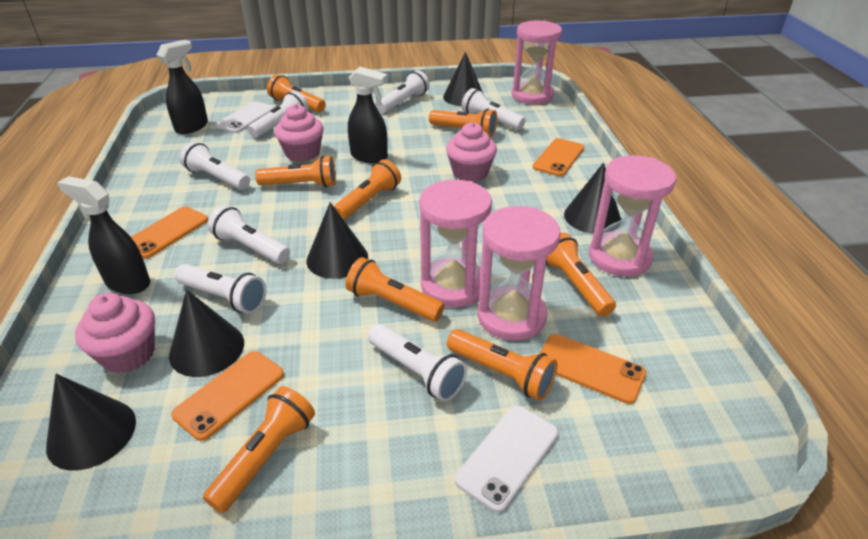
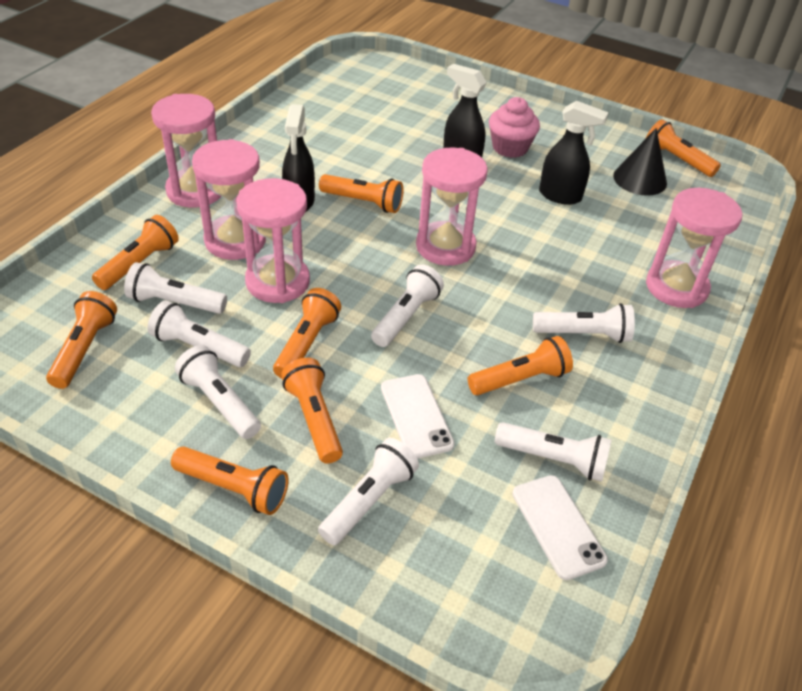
black cone: 5 -> 1
orange phone: 4 -> 0
pink cupcake: 3 -> 1
pink hourglass: 4 -> 5

